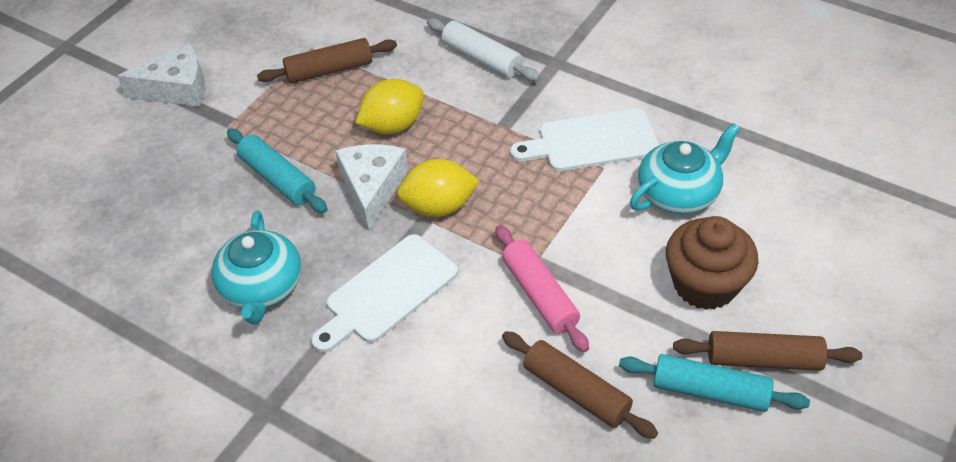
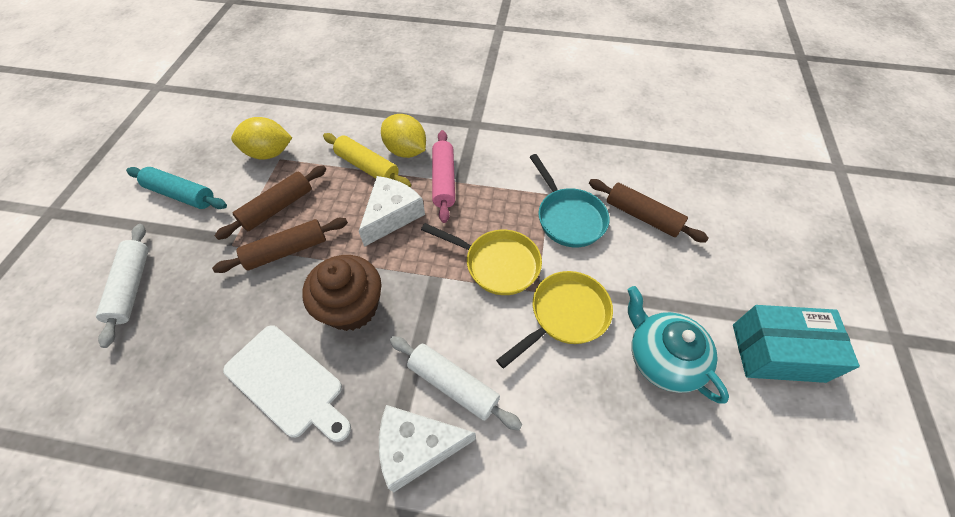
turquoise box: 0 -> 1
turquoise pan: 0 -> 1
turquoise rolling pin: 2 -> 1
turquoise teapot: 2 -> 1
white cutting board: 2 -> 1
white rolling pin: 1 -> 2
yellow pan: 0 -> 2
yellow rolling pin: 0 -> 1

